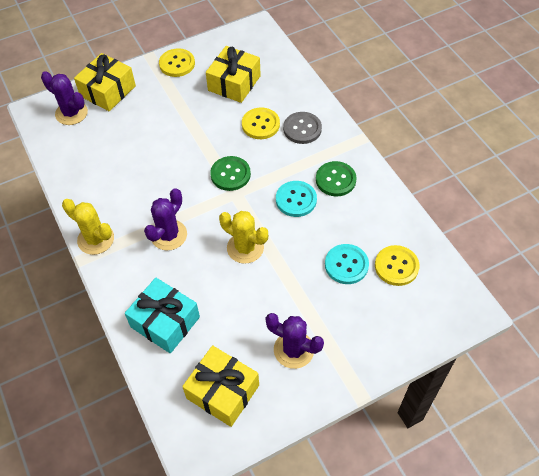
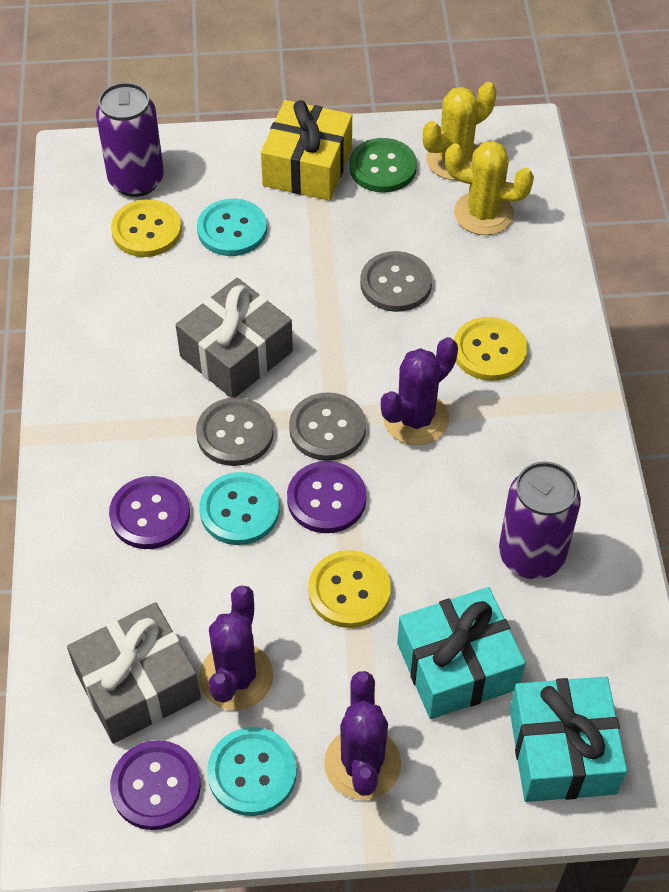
green button: 2 -> 1
grey button: 1 -> 3
grey gift: 0 -> 2
purple button: 0 -> 3
purple can: 0 -> 2
turquoise button: 2 -> 3
turquoise gift: 1 -> 2
yellow gift: 3 -> 1

